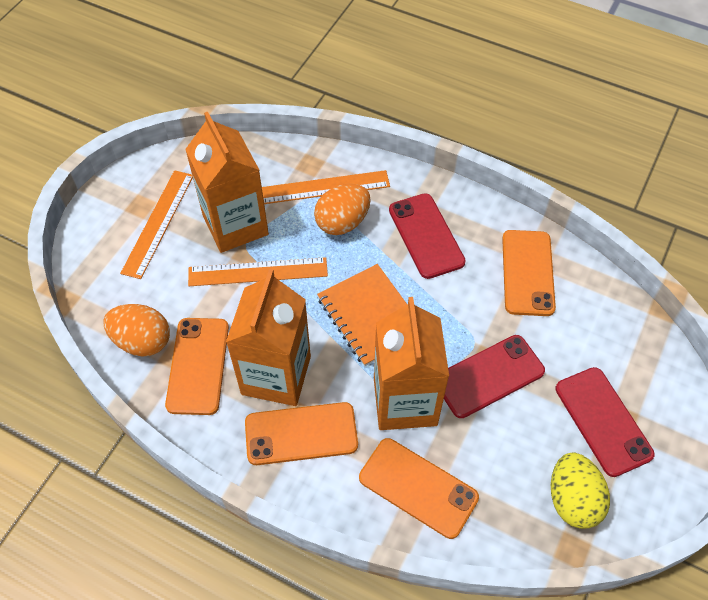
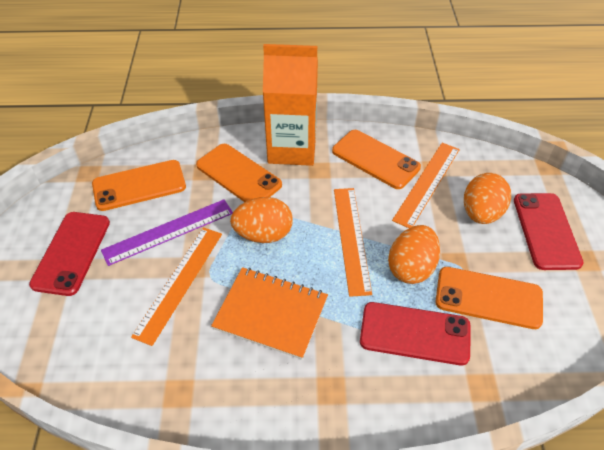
orange carton: 3 -> 1
orange egg: 2 -> 3
purple ruler: 0 -> 1
yellow egg: 1 -> 0

